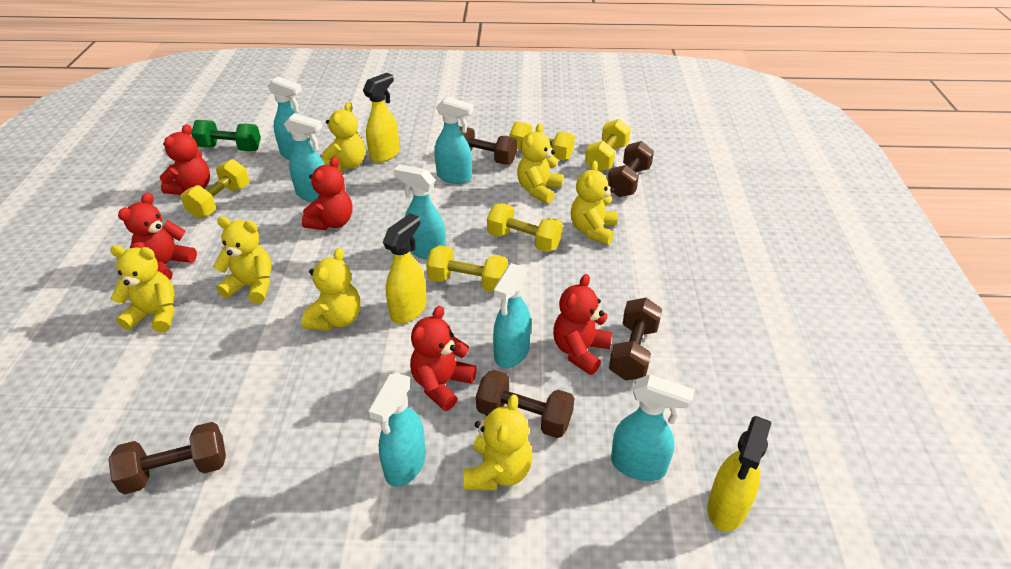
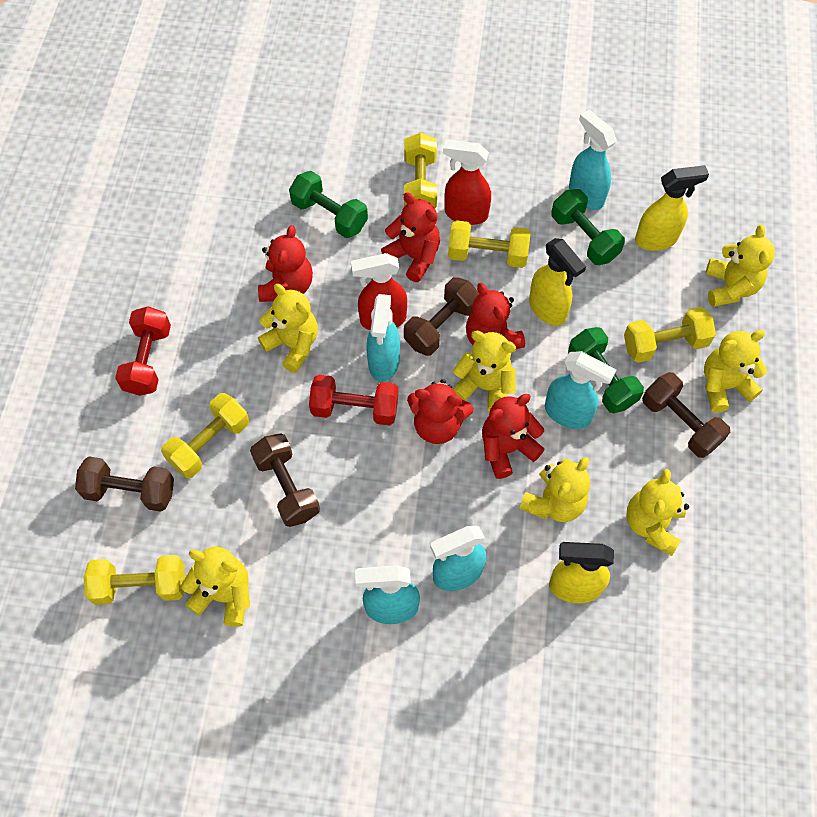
brown dumbbell: 5 -> 4
green dumbbell: 1 -> 3
red dumbbell: 0 -> 2
red spray bottle: 0 -> 2
turquoise spray bottle: 7 -> 5

